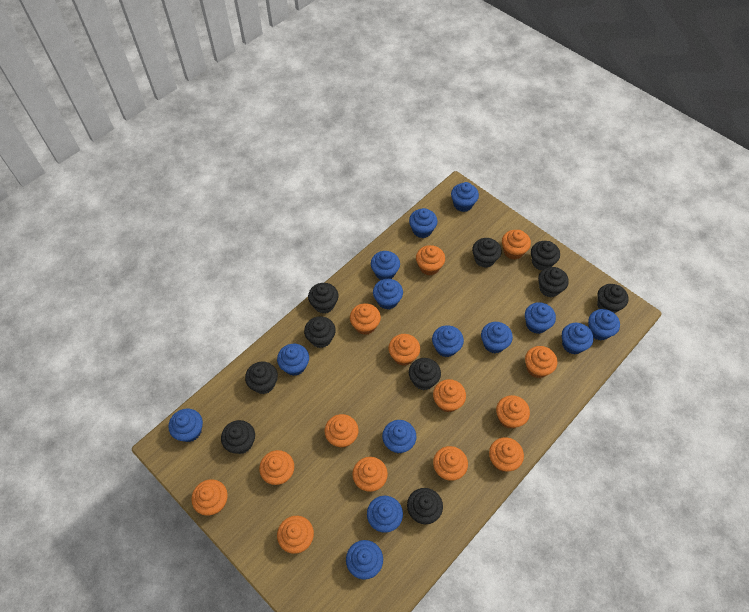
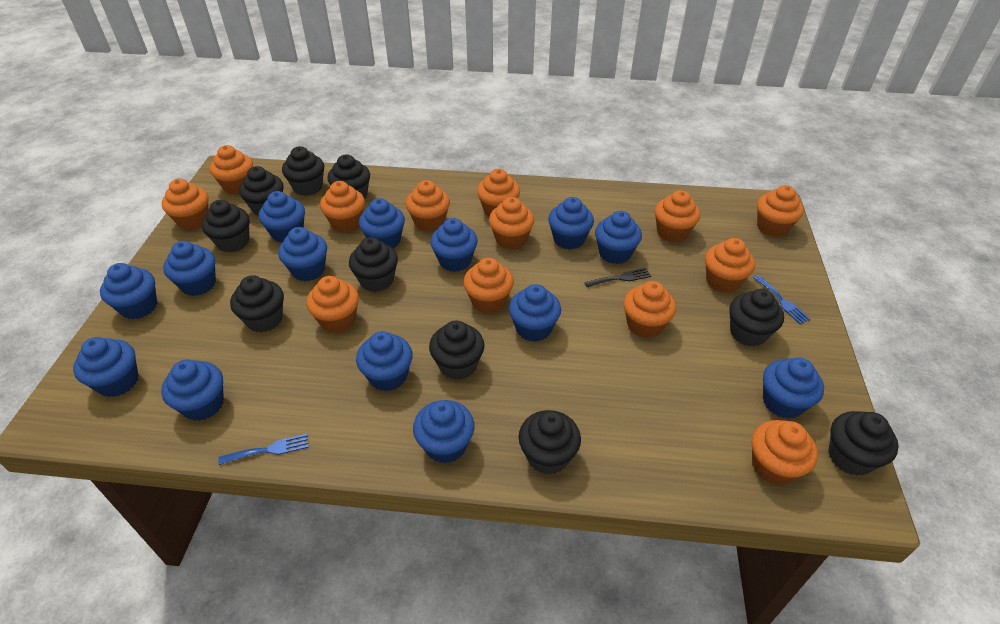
black fork: 0 -> 1
blue fork: 0 -> 2
orange cupcake: 14 -> 13

